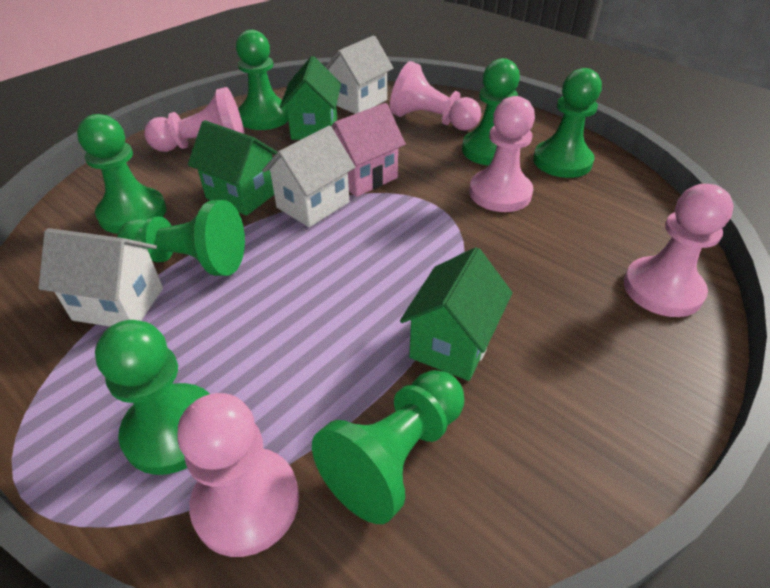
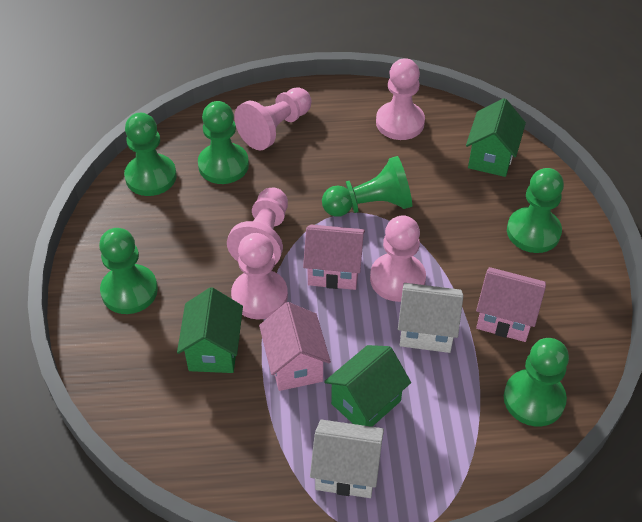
green pawn: 7 -> 6
pink house: 1 -> 3
white house: 3 -> 2

